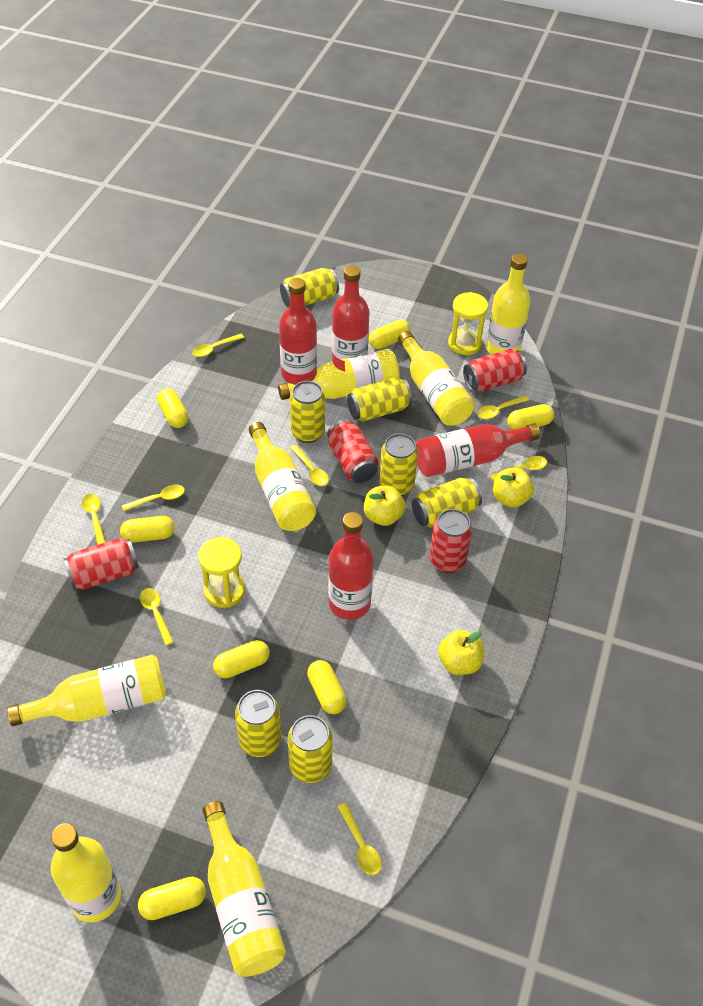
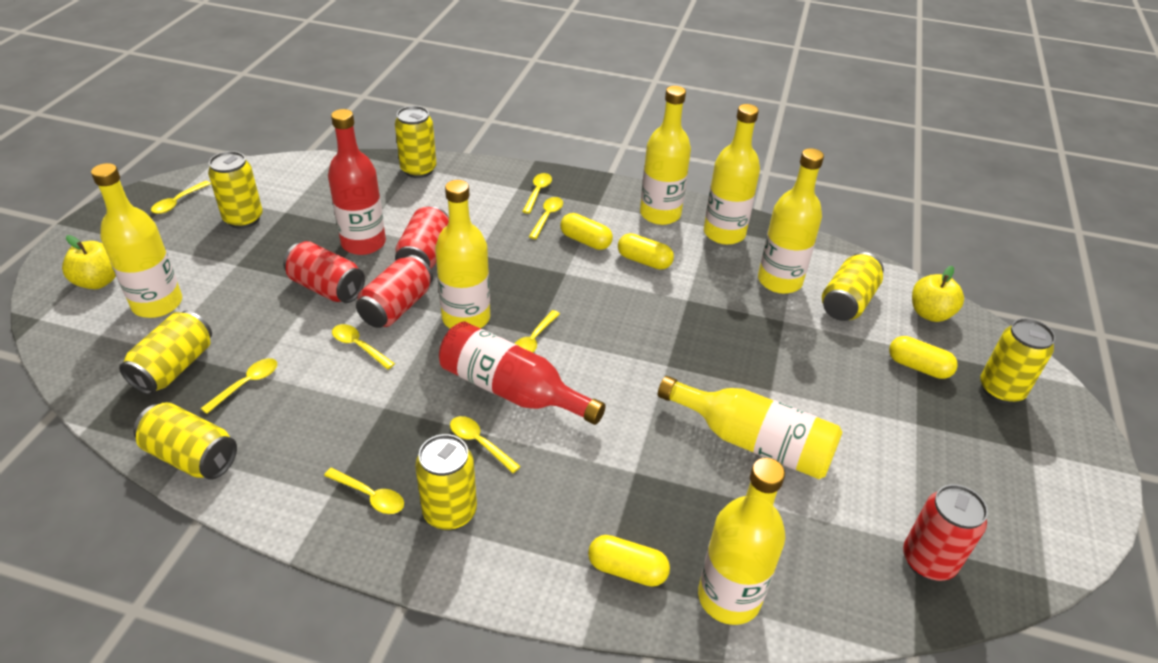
red bottle: 4 -> 2
yellow apple: 3 -> 2
yellow capsule: 7 -> 4
yellow hourglass: 2 -> 0

